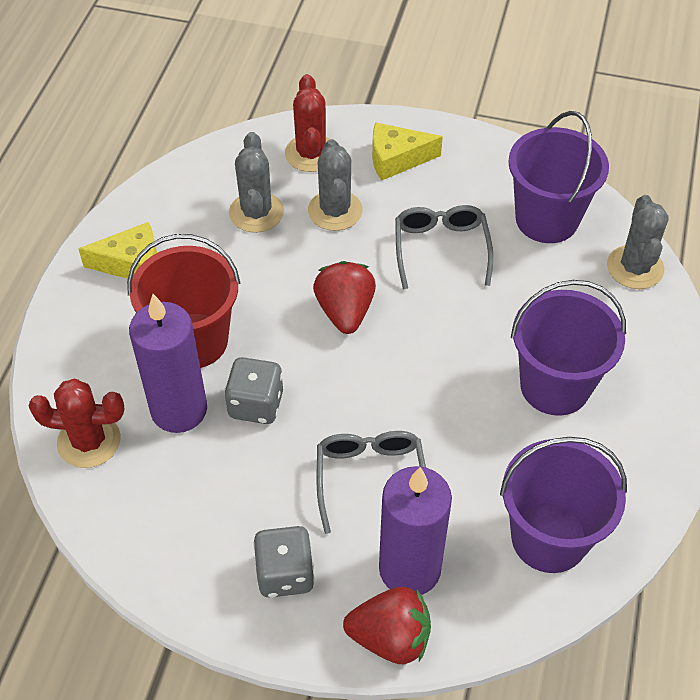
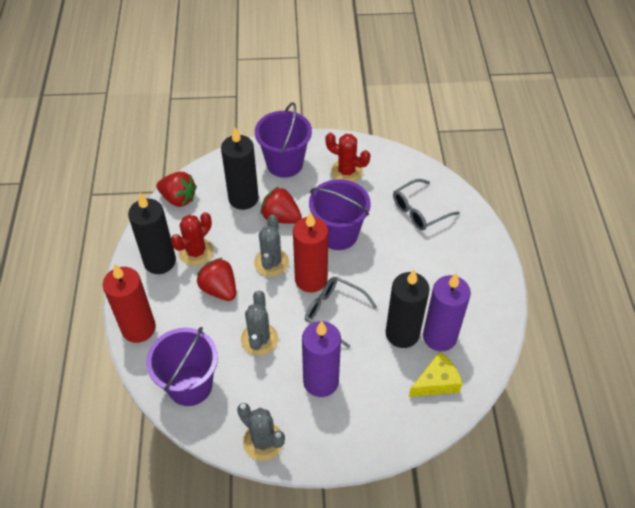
black candle: 0 -> 3
grey dice: 2 -> 0
red bucket: 1 -> 0
red candle: 0 -> 2
red strawberry: 2 -> 3
yellow cheese: 2 -> 1

